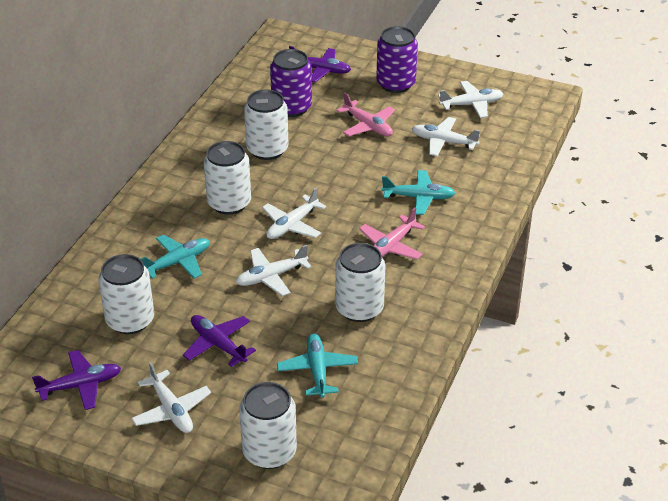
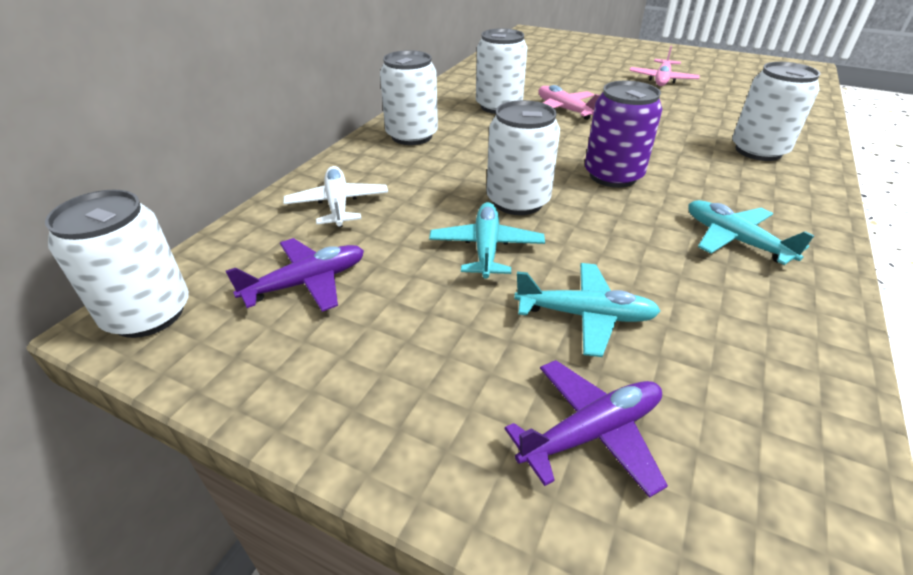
purple can: 2 -> 1
purple plane: 3 -> 2
white plane: 5 -> 1

